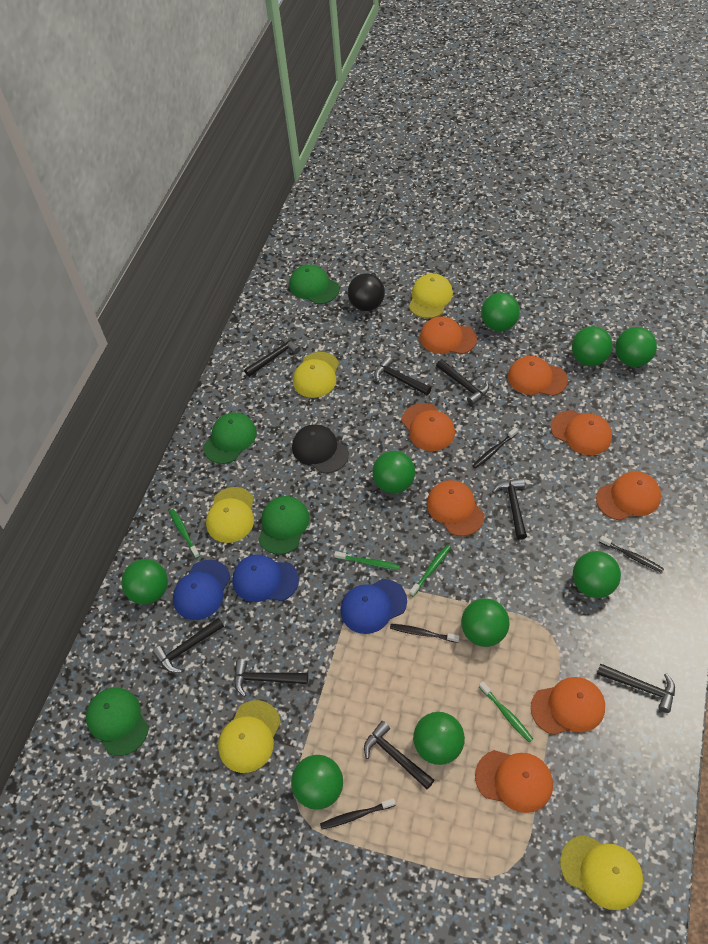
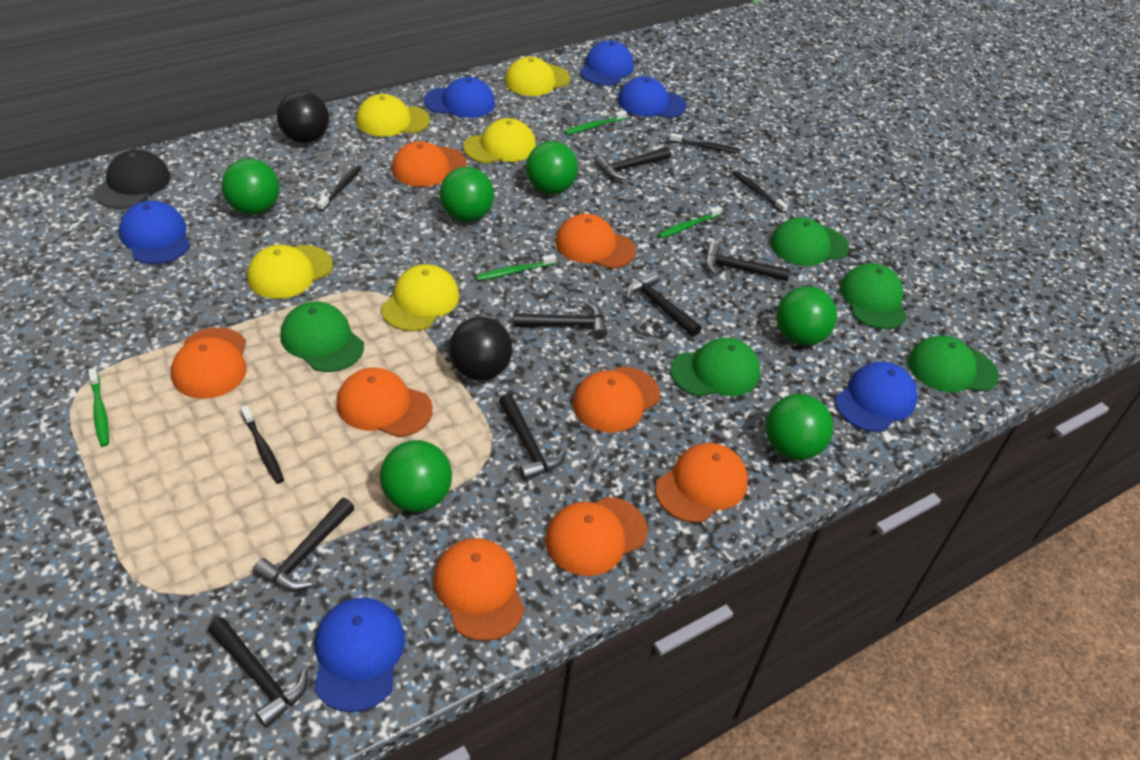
black ball: 1 -> 2
black hammer: 8 -> 7
blue cap: 3 -> 6
green ball: 9 -> 6
green cap: 4 -> 5

